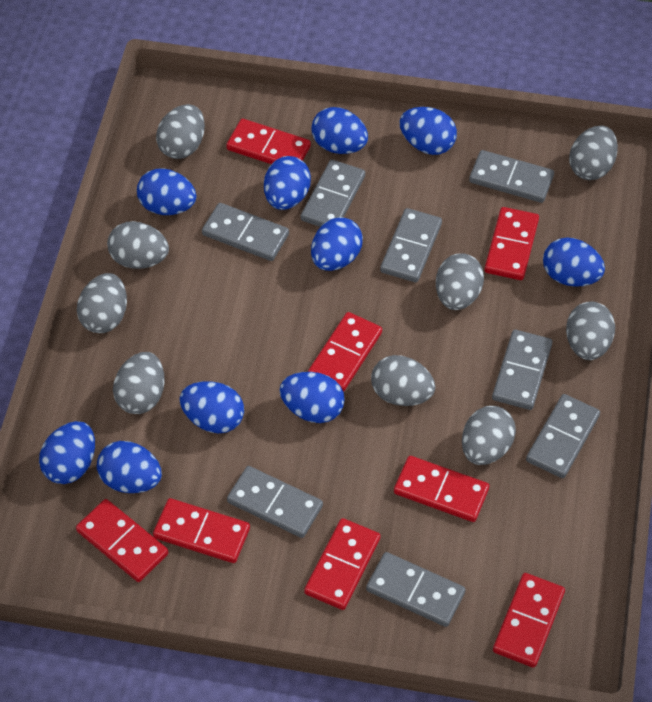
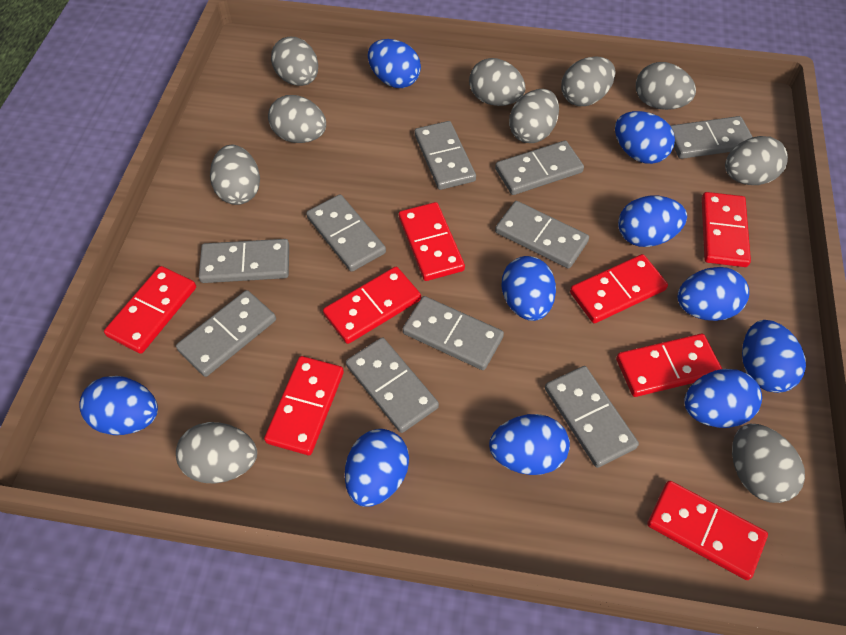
grey domino: 8 -> 10
grey egg: 9 -> 10

